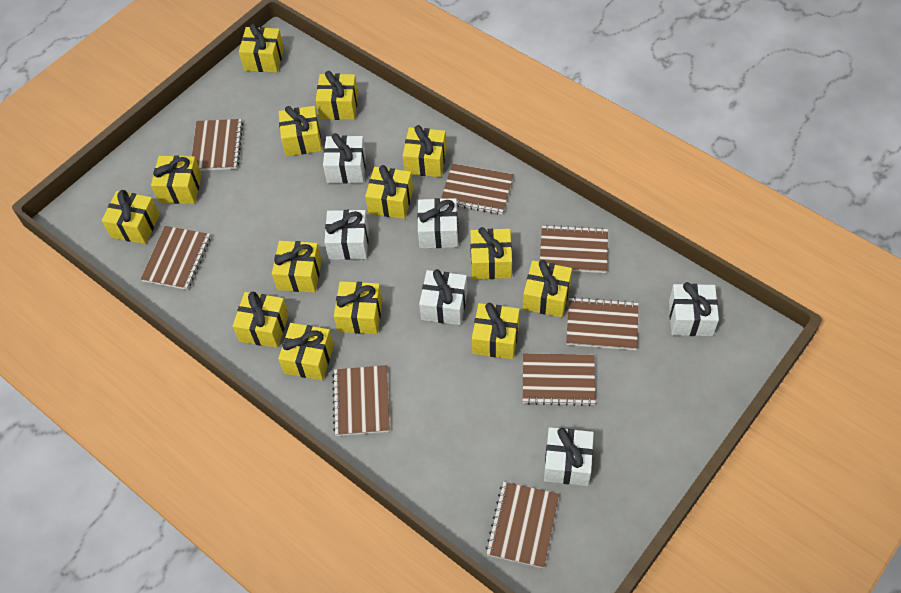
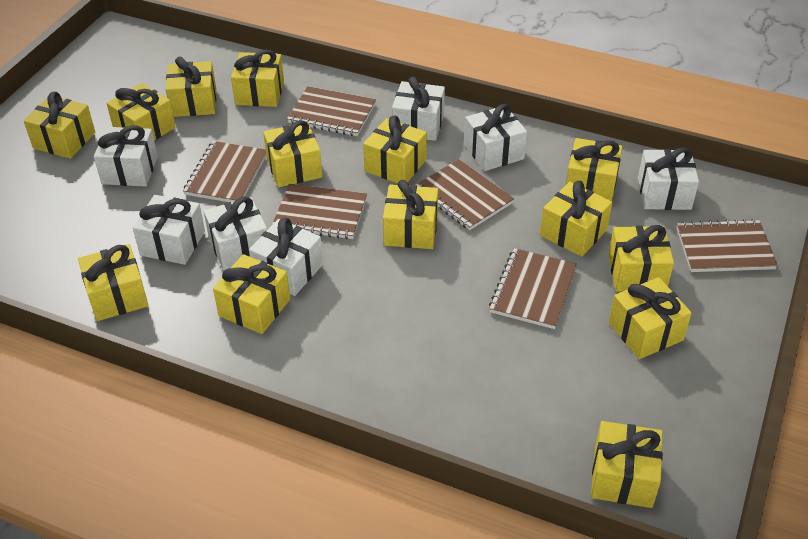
brown notebook: 8 -> 6
white gift: 6 -> 7

